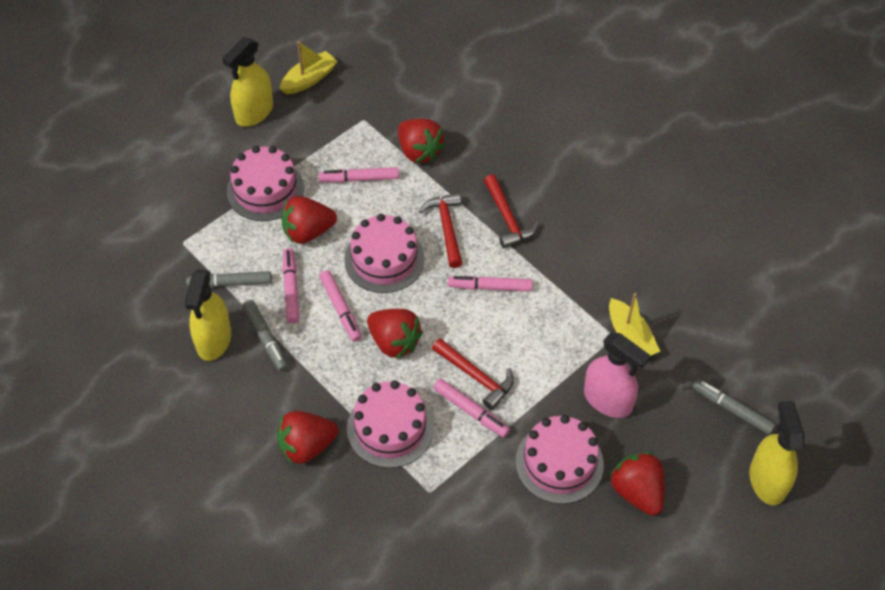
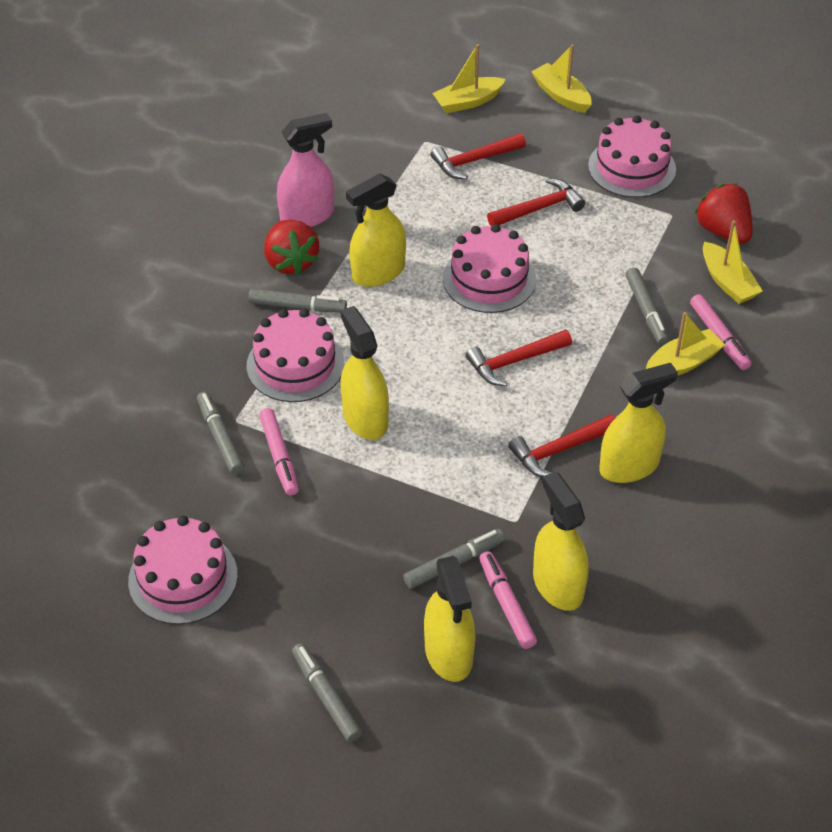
grey marker: 3 -> 5
pink marker: 5 -> 3
red hammer: 3 -> 4
red strawberry: 5 -> 2
yellow boat: 2 -> 4
yellow spray bottle: 3 -> 5

